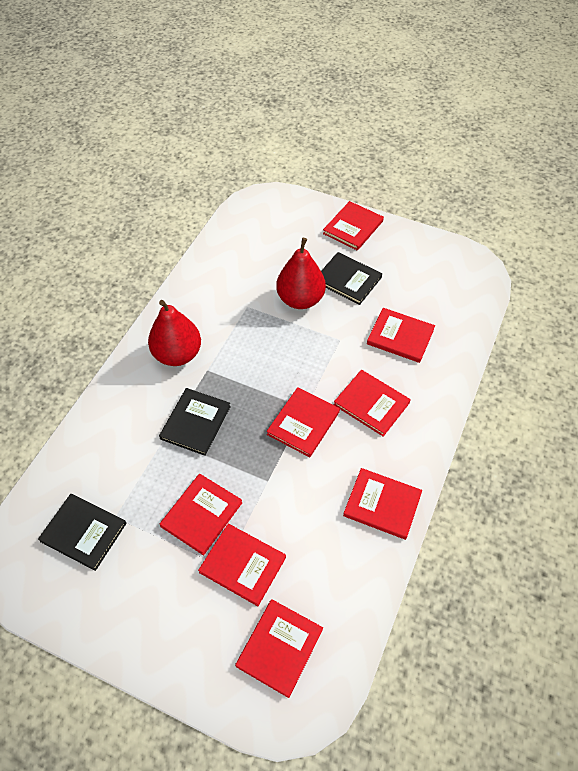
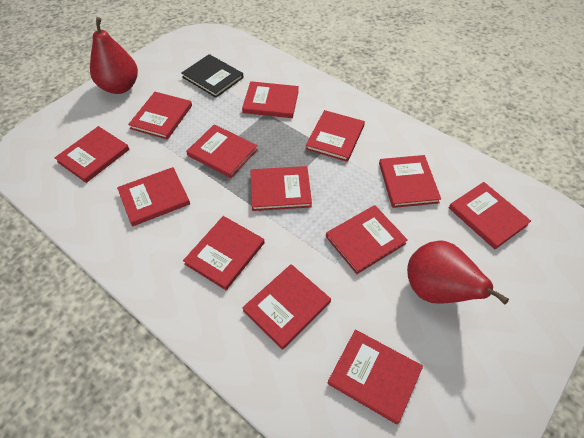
black book: 3 -> 1
red book: 8 -> 13

